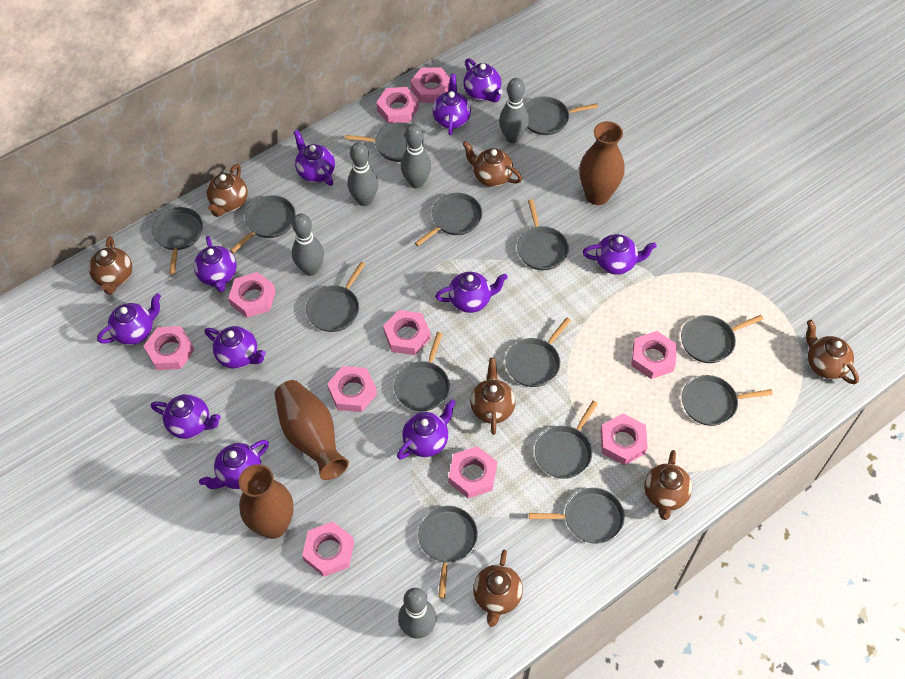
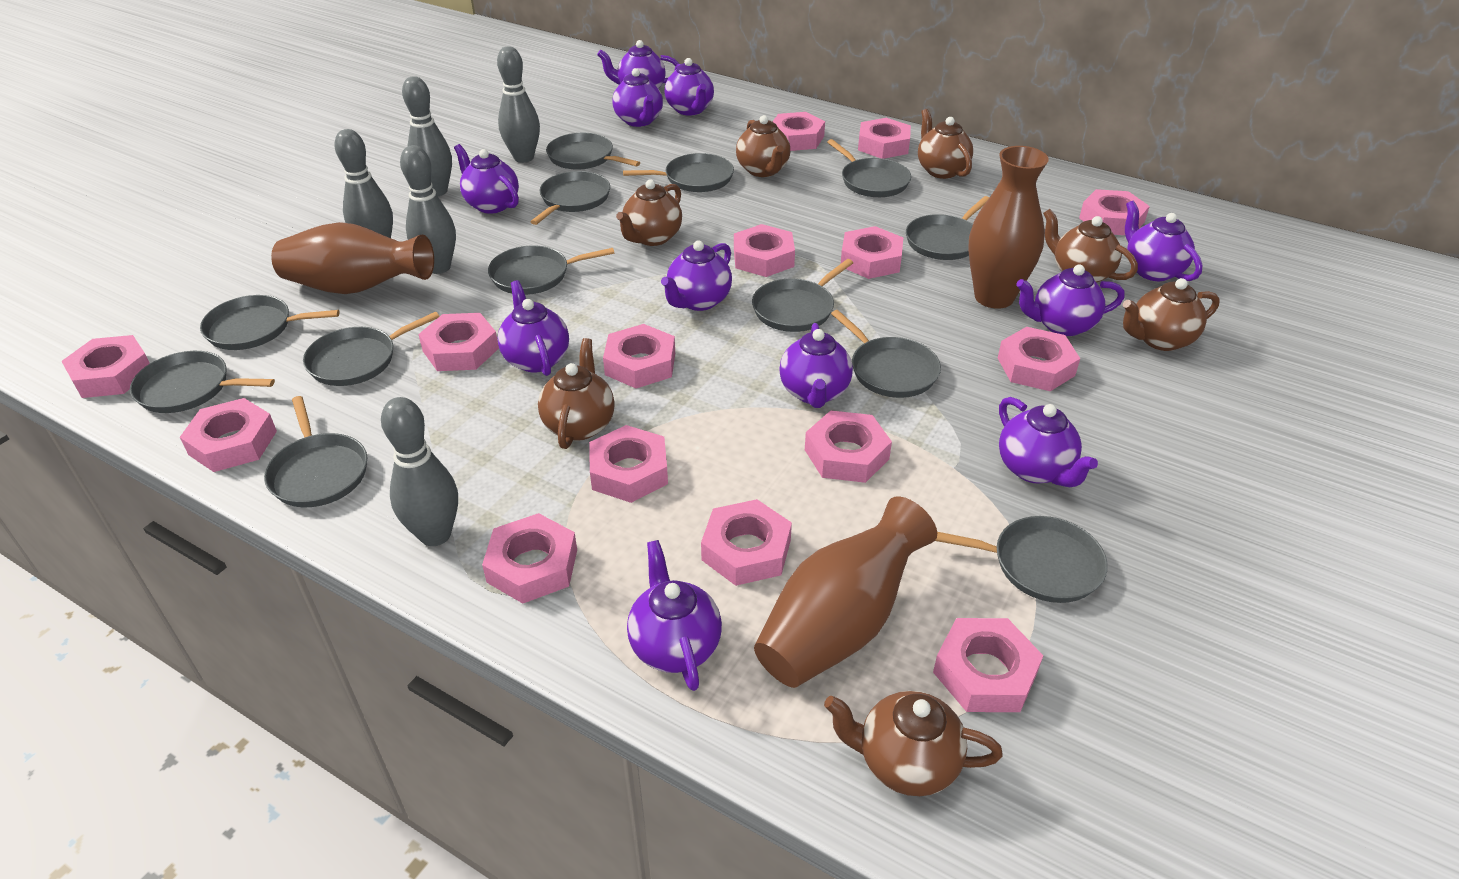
grey pan: 14 -> 13
pink nut: 10 -> 15

